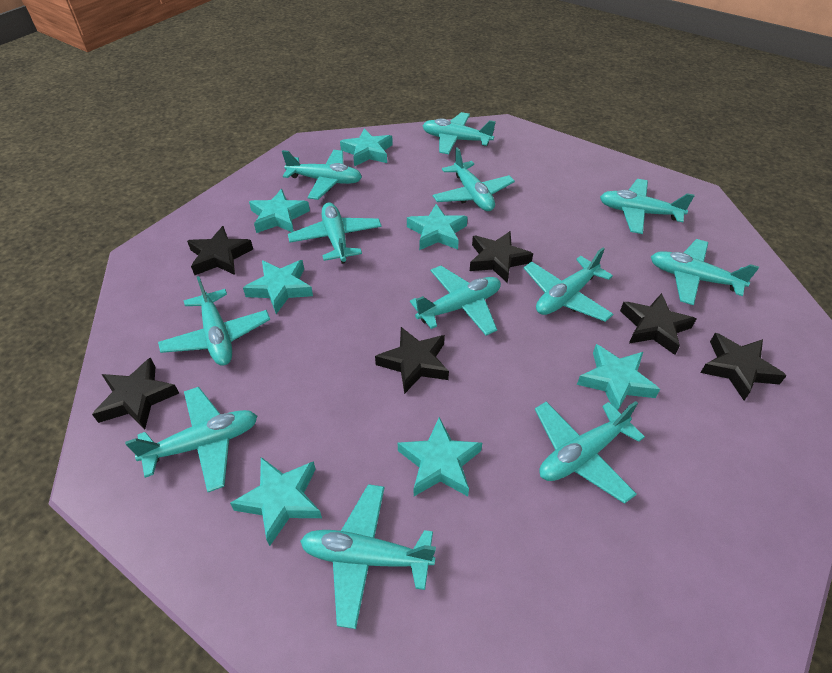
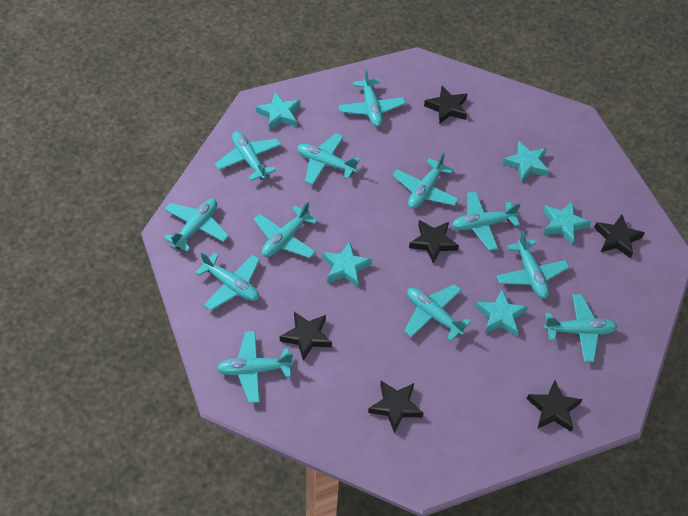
turquoise star: 7 -> 5

